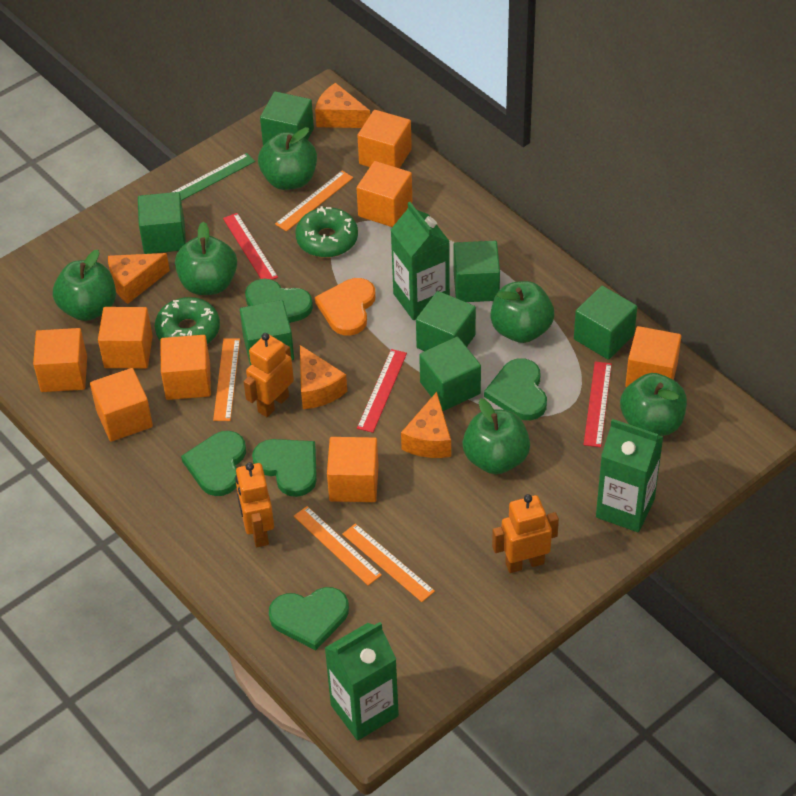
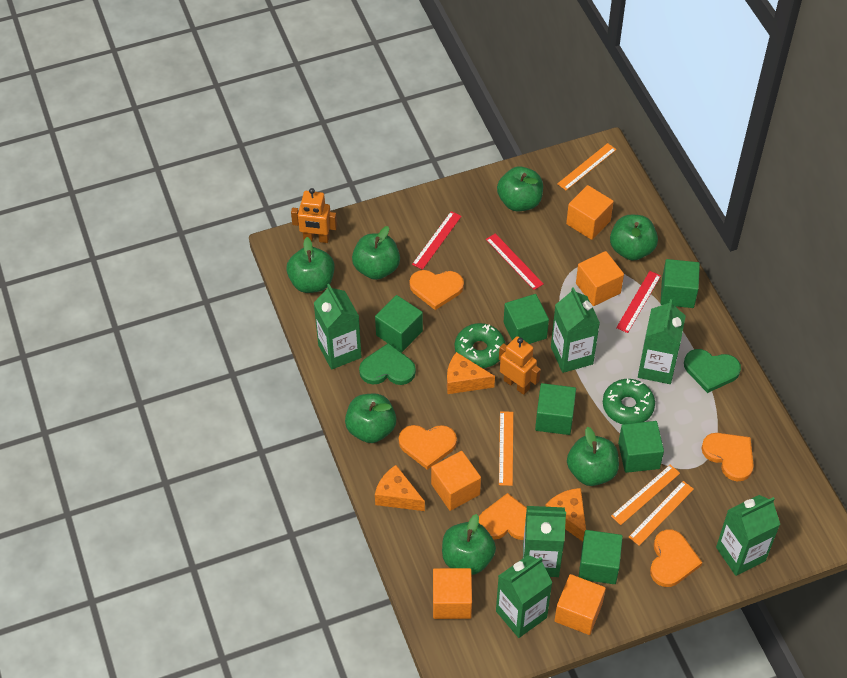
green apple: 6 -> 7
green carton: 3 -> 6
green cube: 7 -> 6
green heart: 5 -> 2
green ruler: 1 -> 0
orange cheese: 4 -> 3
orange cube: 8 -> 5
orange heart: 1 -> 5
orange robot: 3 -> 2

